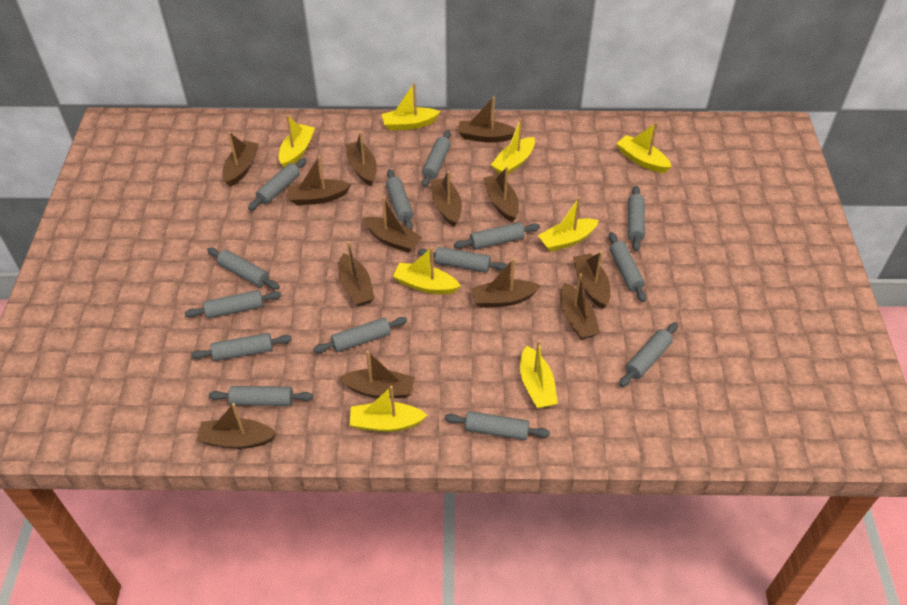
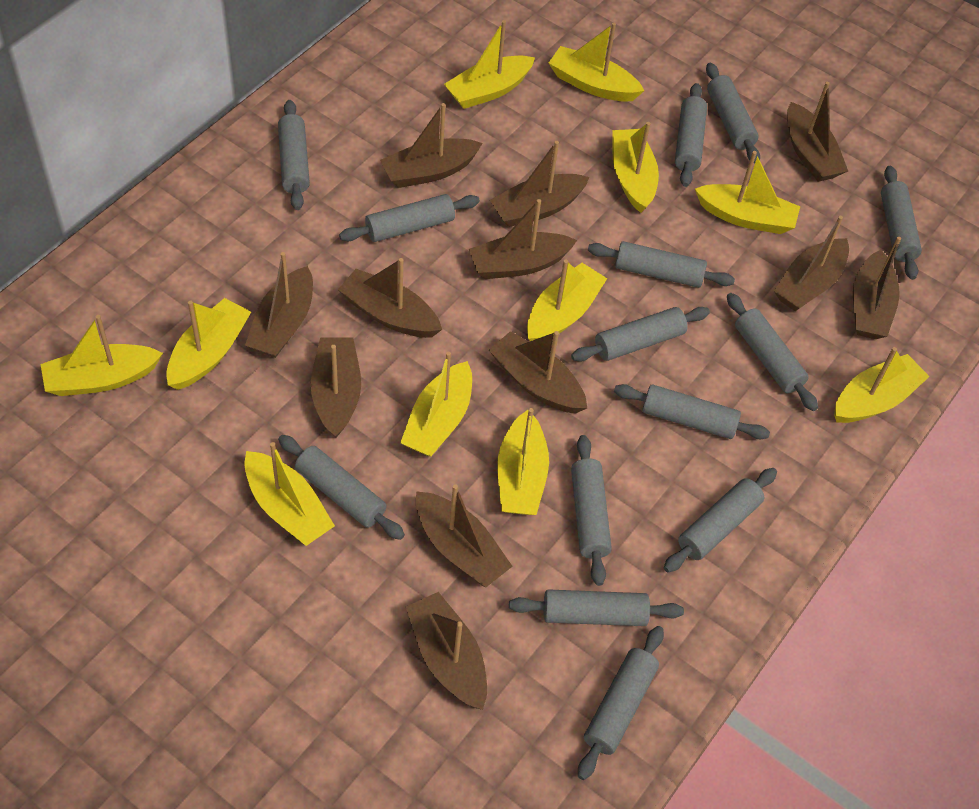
brown boat: 13 -> 12
yellow boat: 8 -> 11

